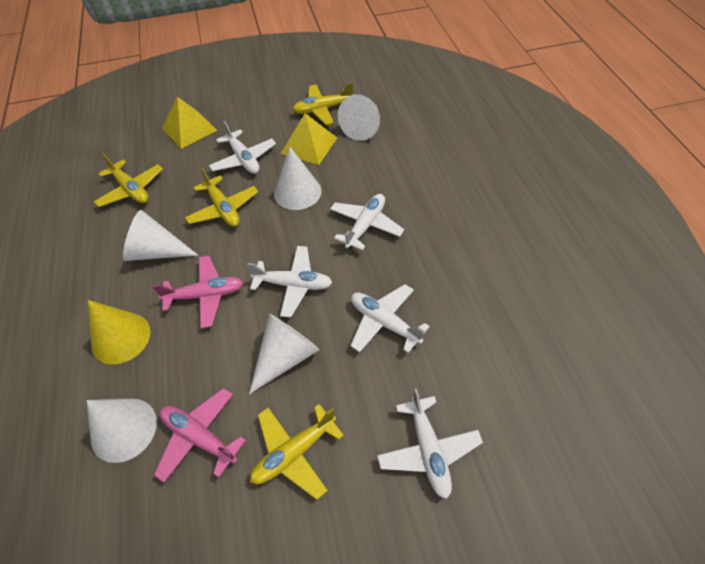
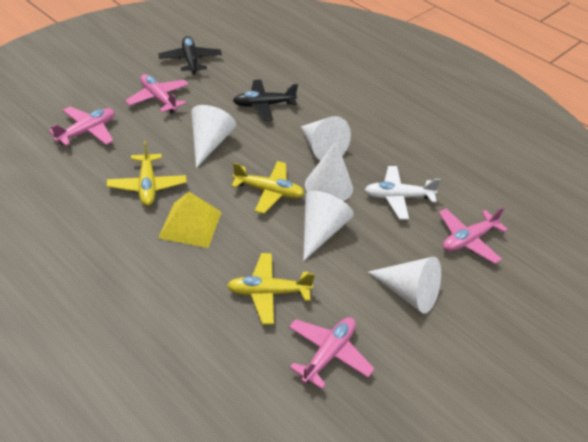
black plane: 0 -> 2
pink plane: 2 -> 4
white plane: 5 -> 1
yellow cone: 1 -> 0
yellow plane: 4 -> 3
yellow pyramid: 2 -> 1

